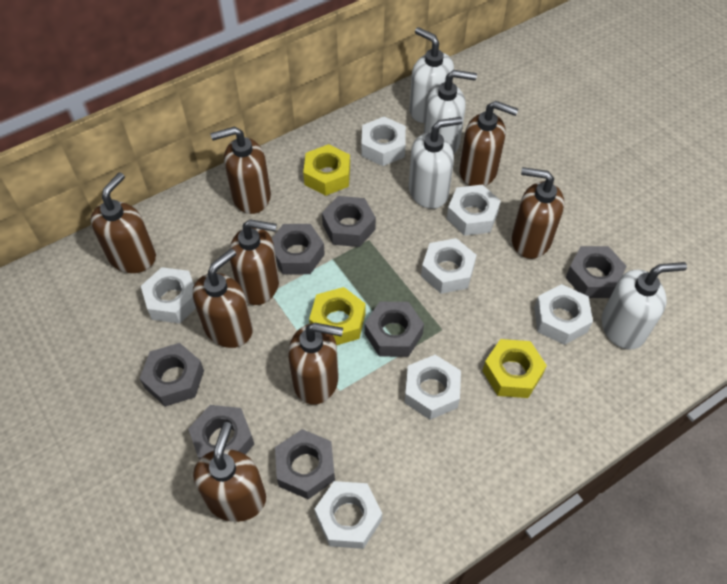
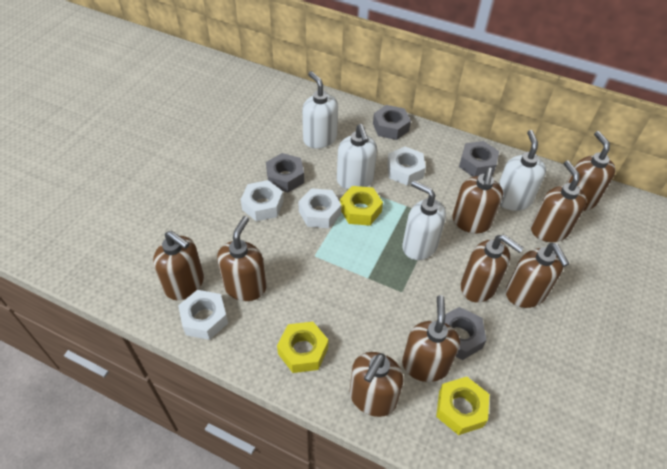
brown soap dispenser: 8 -> 9
grey nut: 7 -> 4
white nut: 7 -> 4

